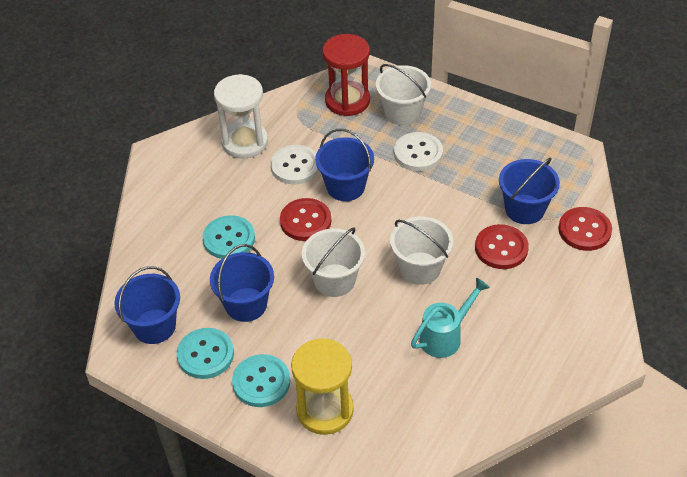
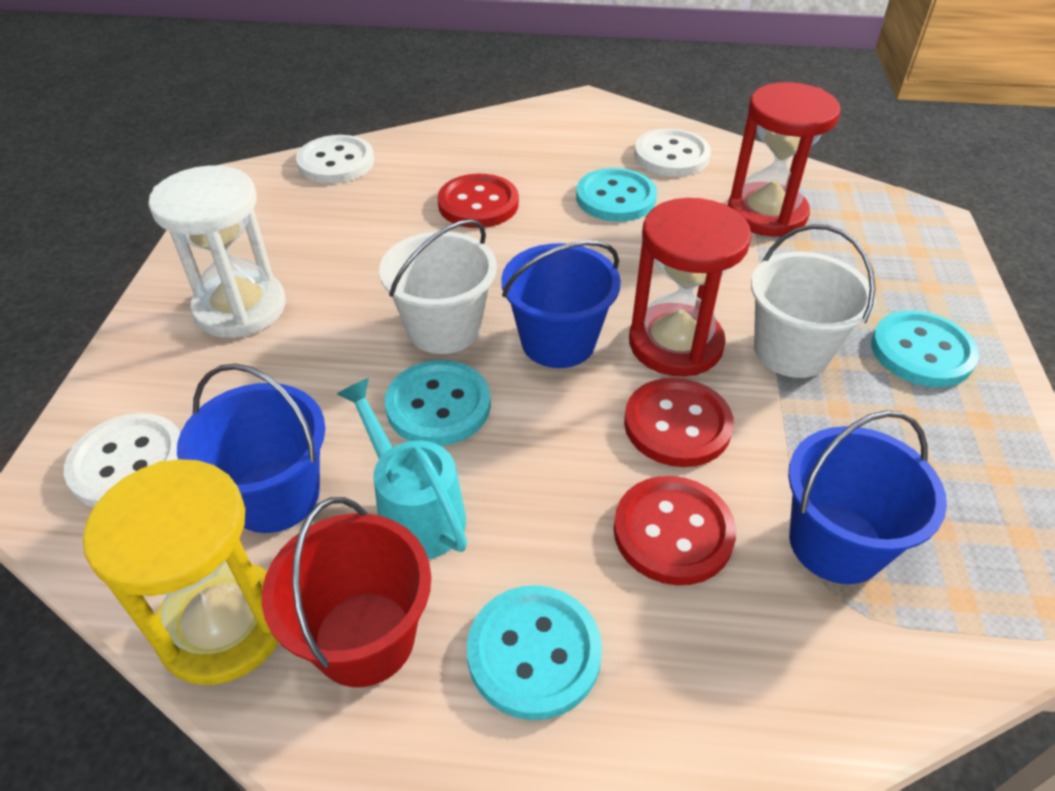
blue bucket: 4 -> 3
red bucket: 0 -> 1
red hourglass: 1 -> 2
turquoise button: 3 -> 4
white bucket: 3 -> 2
white button: 2 -> 3

